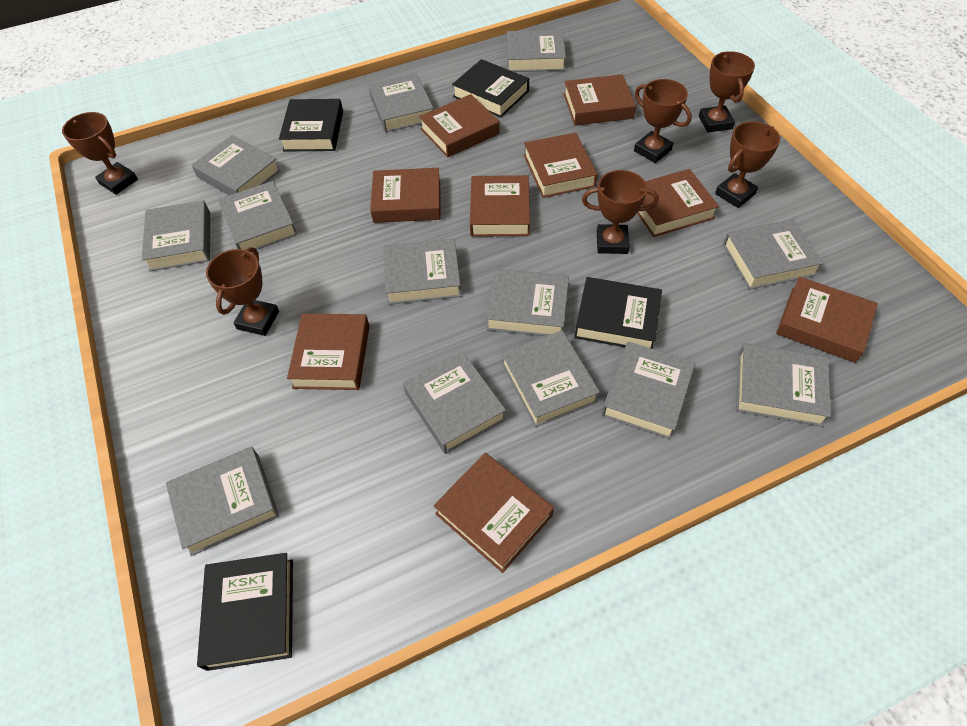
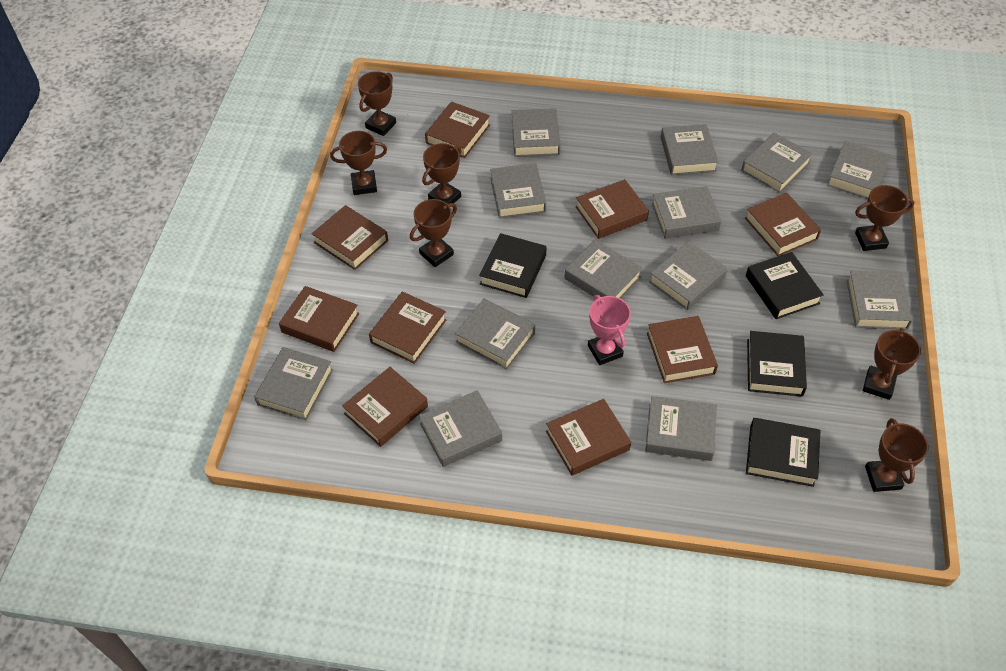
brown trophy: 6 -> 7
pink trophy: 0 -> 1

